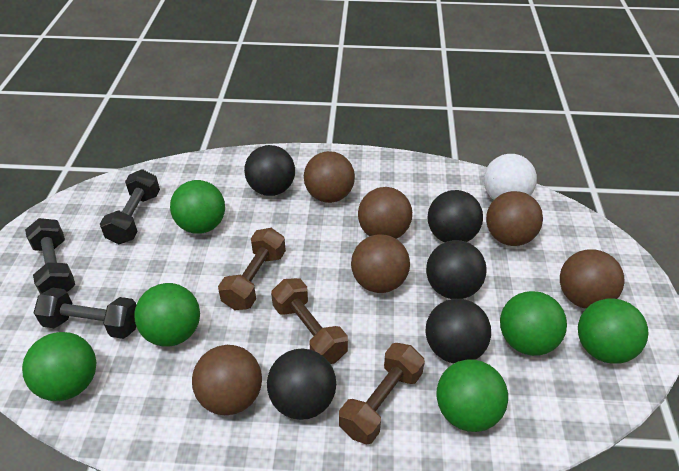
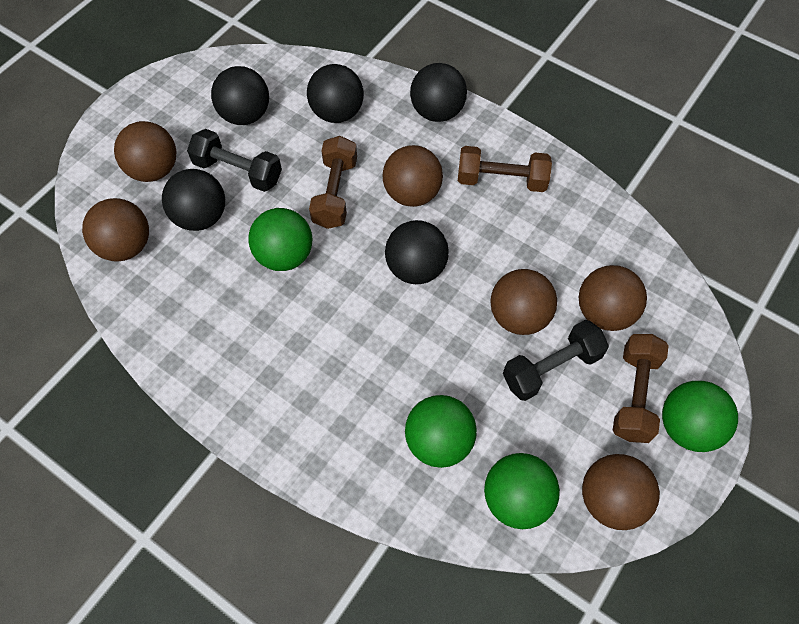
black dumbbell: 3 -> 2
green ball: 6 -> 4
white ball: 1 -> 0

